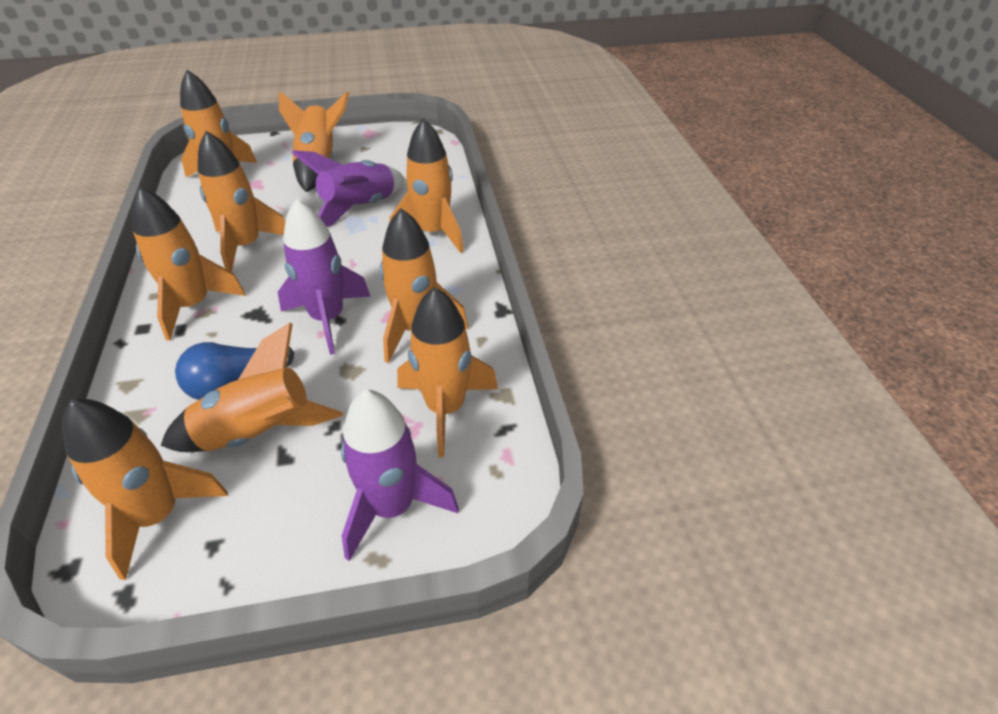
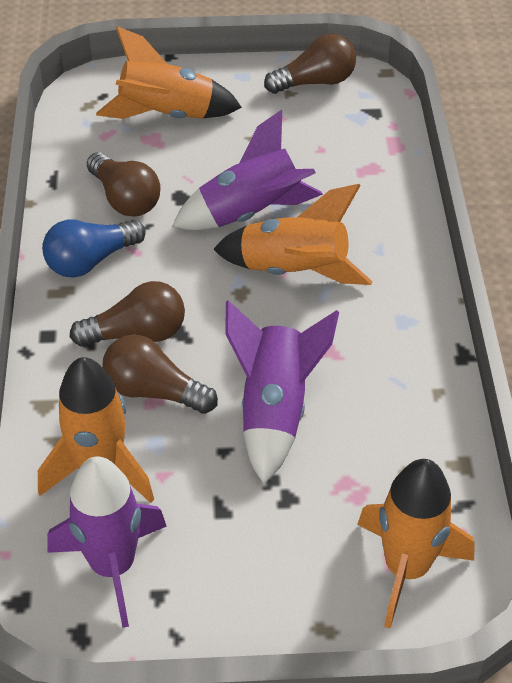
brown light bulb: 0 -> 4
orange rocket: 9 -> 4

